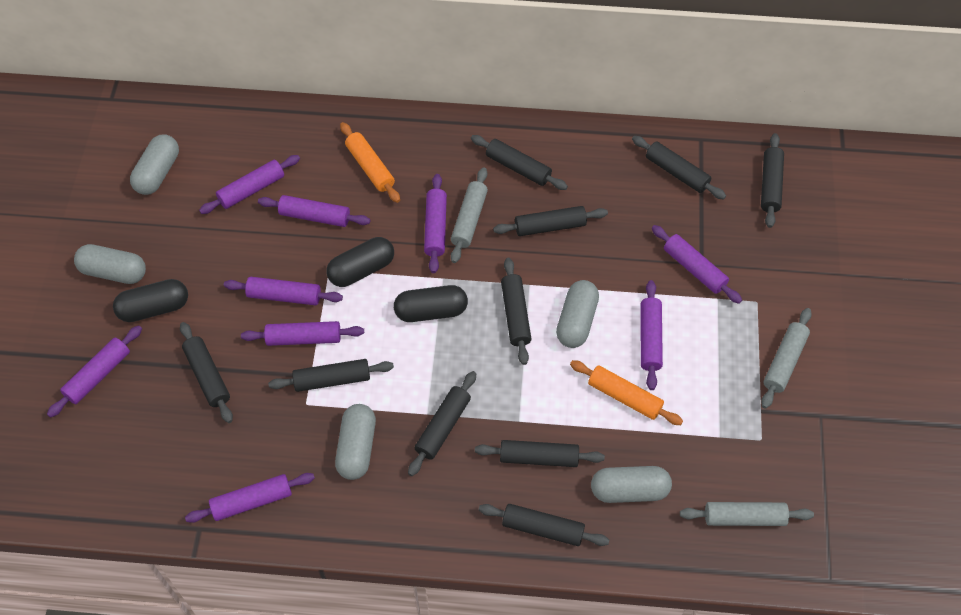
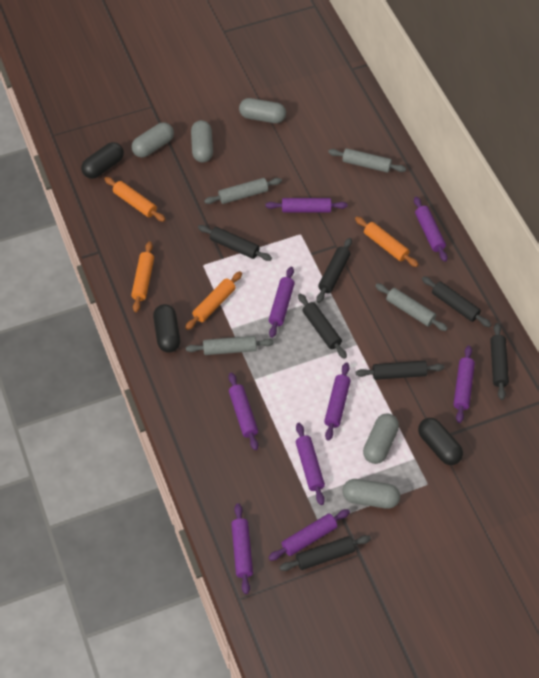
black rolling pin: 10 -> 7
grey rolling pin: 3 -> 4
orange rolling pin: 2 -> 4

